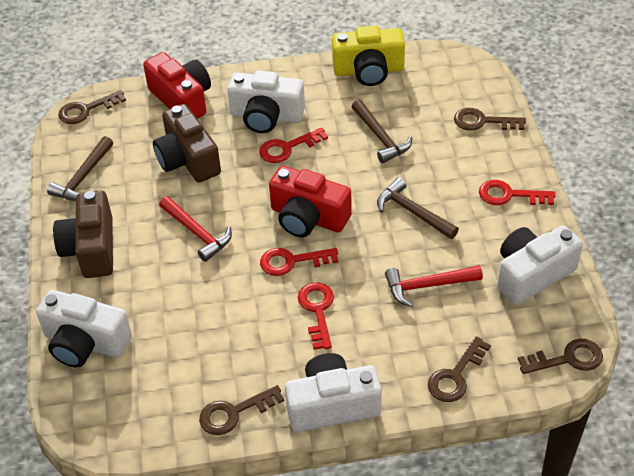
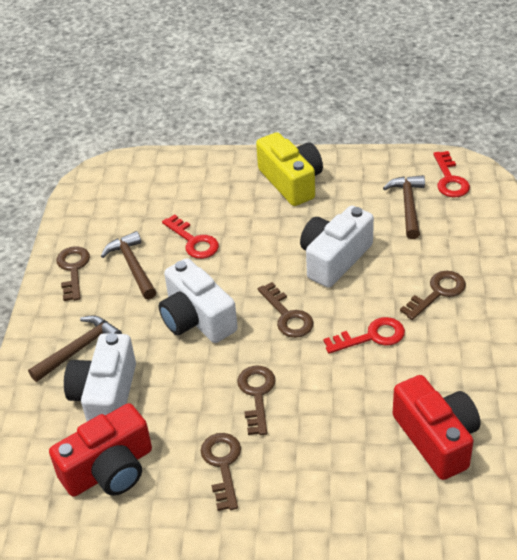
brown camera: 2 -> 0
red hammer: 2 -> 0
red key: 4 -> 3
white camera: 4 -> 3

